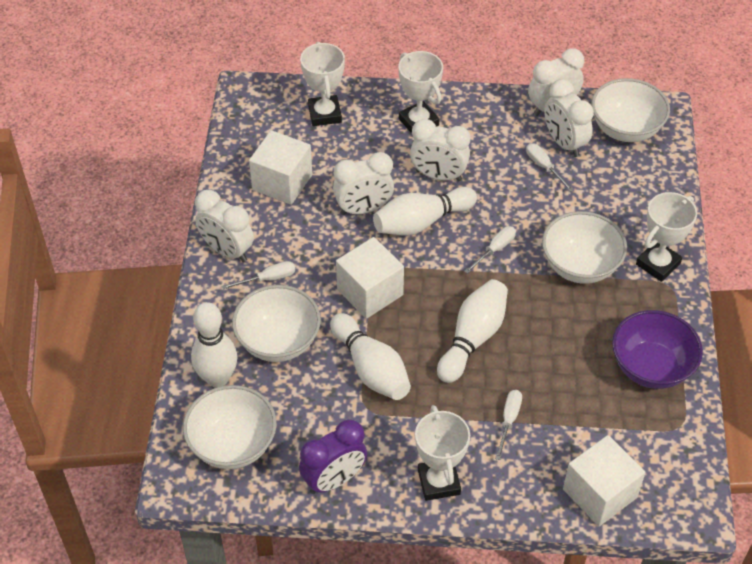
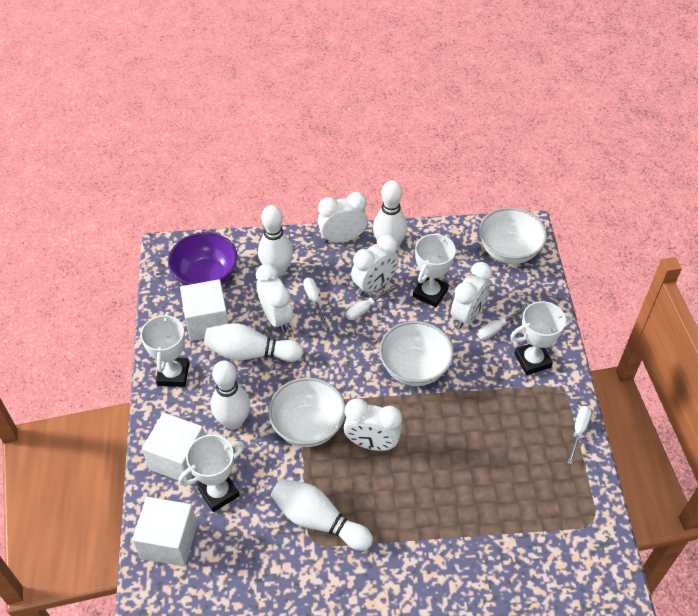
purple clock: 1 -> 0
white bowl: 4 -> 3
white bowling pin: 4 -> 5

